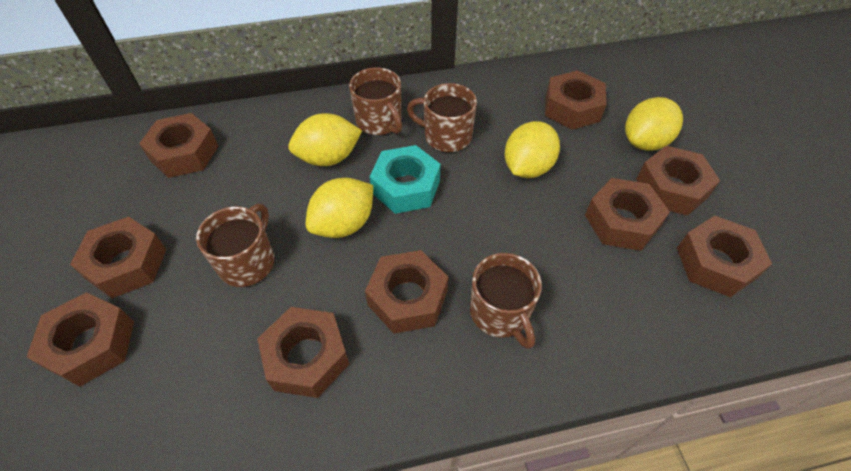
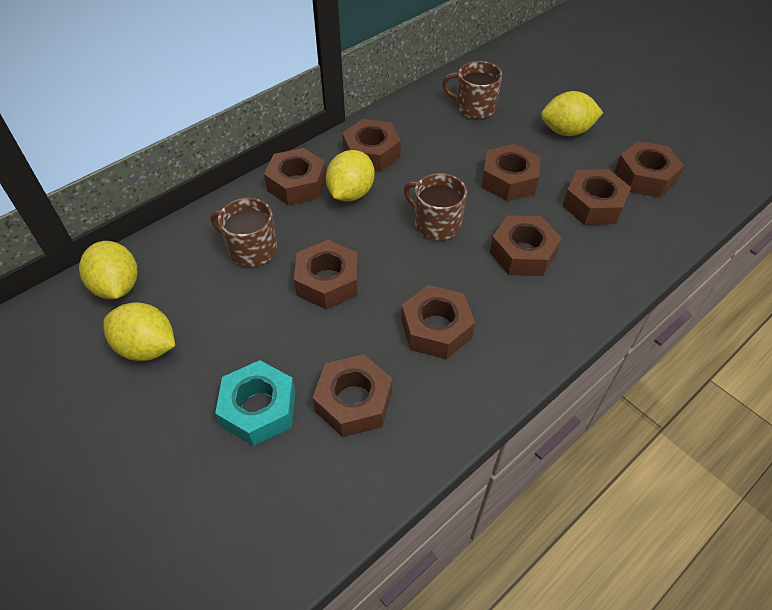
brown mug: 4 -> 3

